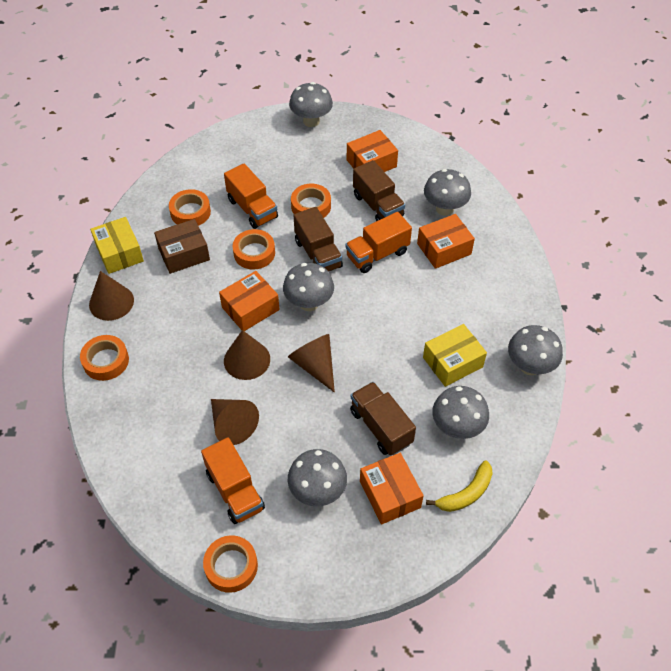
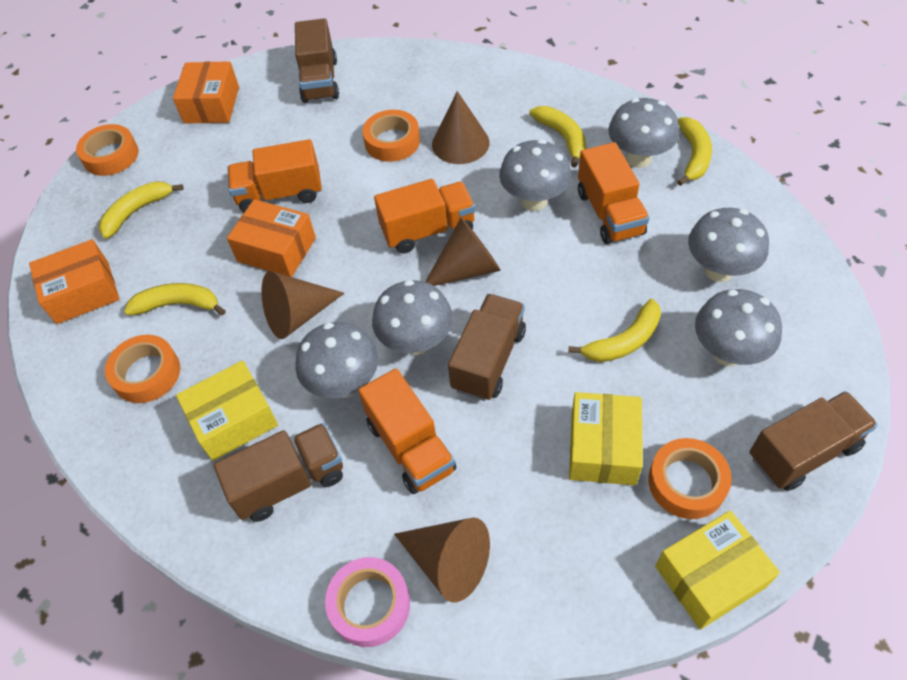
brown box: 1 -> 0
brown truck: 3 -> 4
orange box: 4 -> 3
orange tape: 5 -> 4
orange truck: 3 -> 4
pink tape: 0 -> 1
yellow banana: 1 -> 5
yellow box: 2 -> 3

